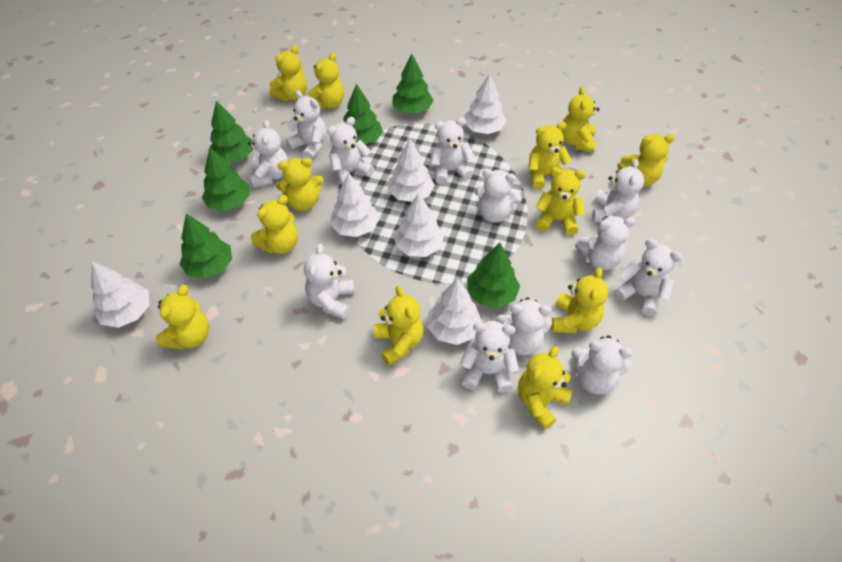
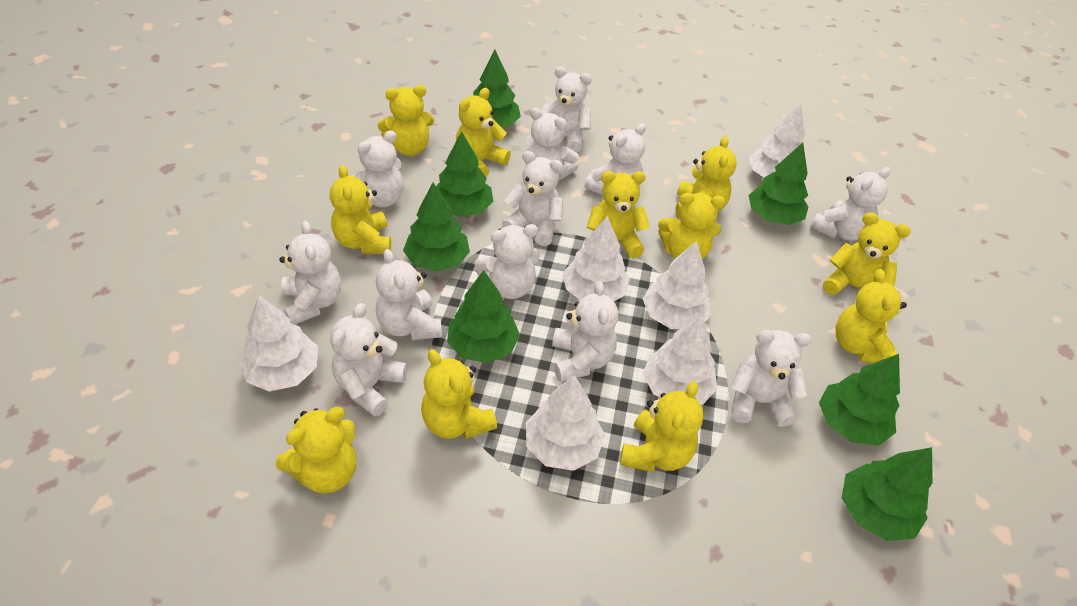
green tree: 6 -> 7
yellow teddy bear: 12 -> 11

